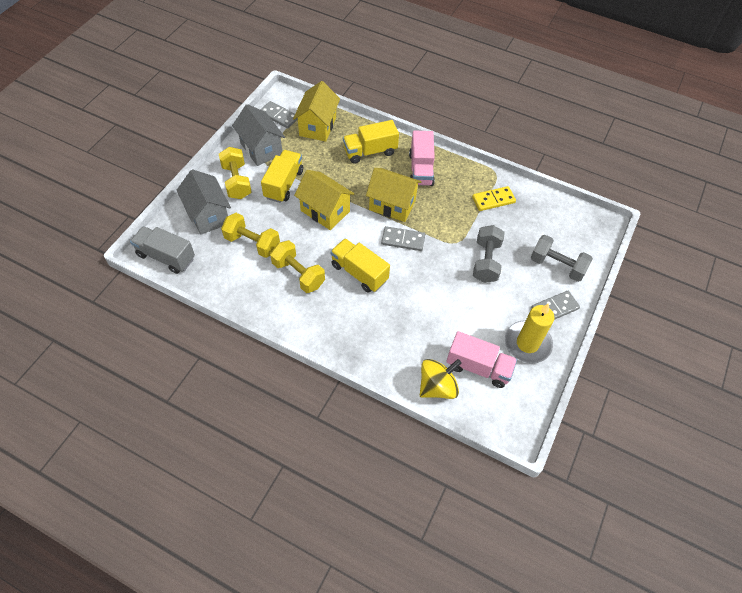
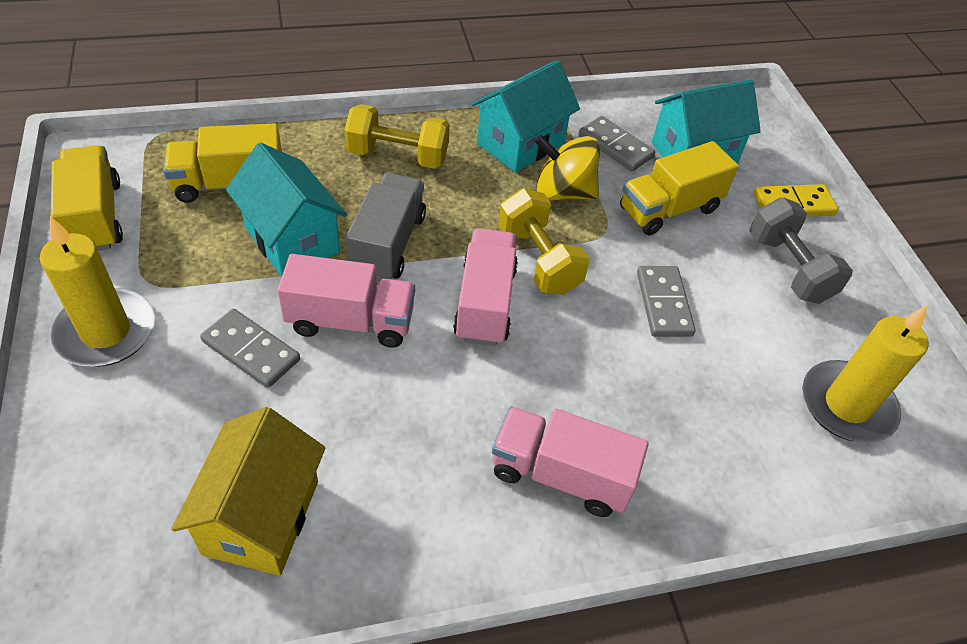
grey dumbbell: 2 -> 1
grey house: 2 -> 0
pink truck: 2 -> 3
turquoise house: 0 -> 3
yellow candle: 1 -> 2
yellow dumbbell: 3 -> 2
yellow house: 3 -> 1

